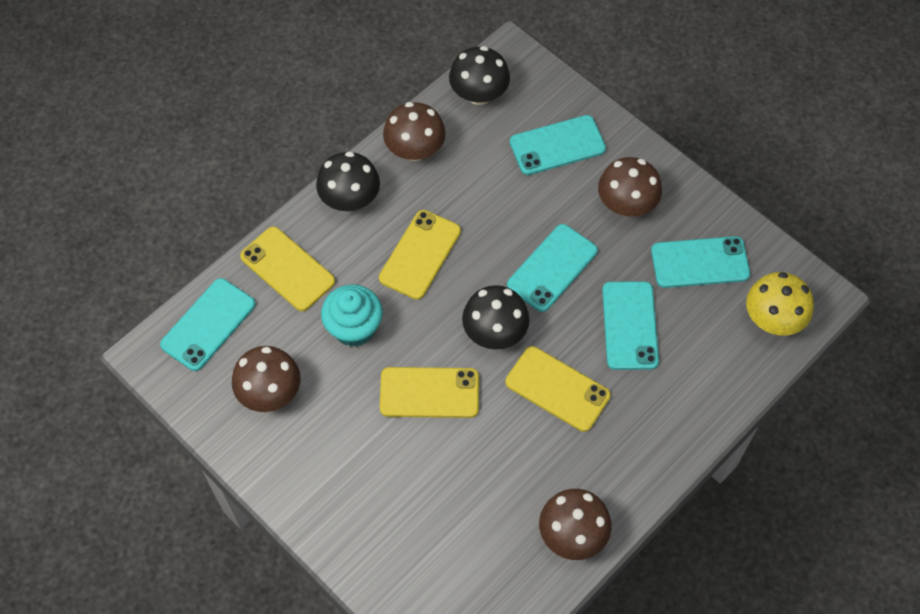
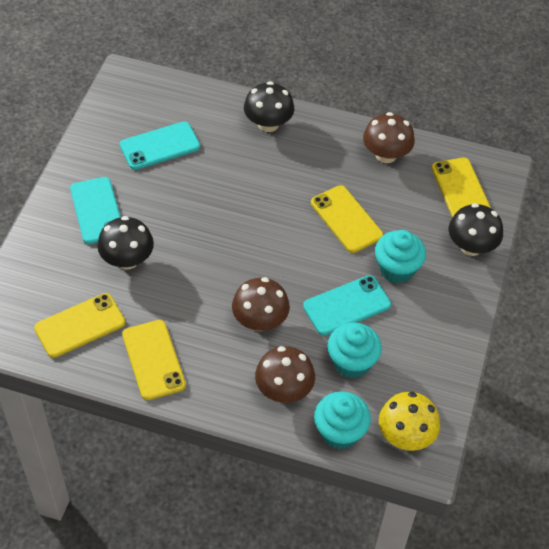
brown mushroom: 4 -> 3
turquoise cupcake: 1 -> 3
turquoise phone: 5 -> 3

